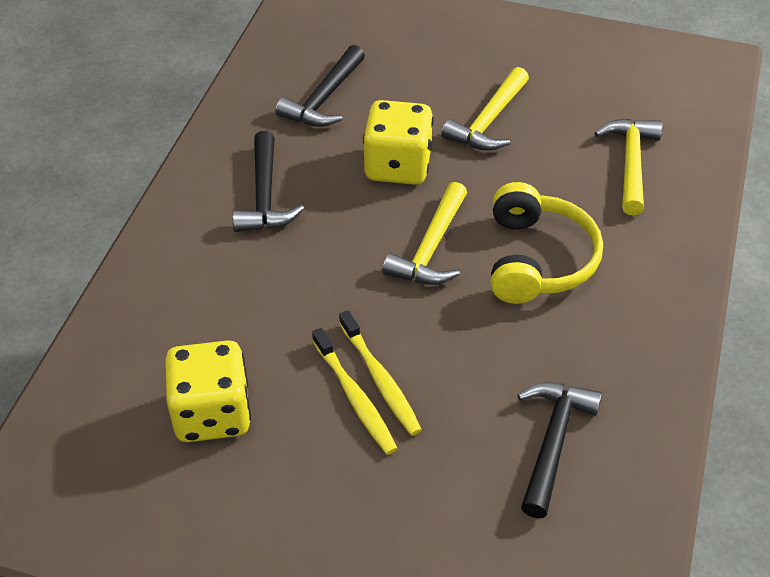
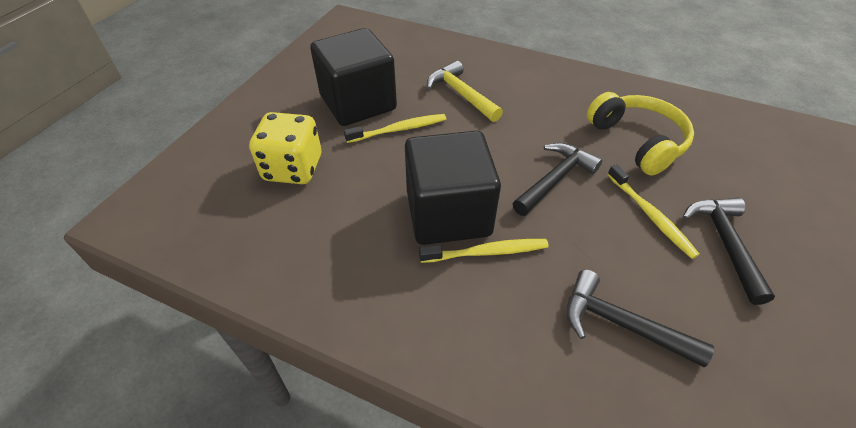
black cube: 0 -> 2
yellow dice: 2 -> 1
yellow hammer: 3 -> 1
yellow toothbrush: 2 -> 3

